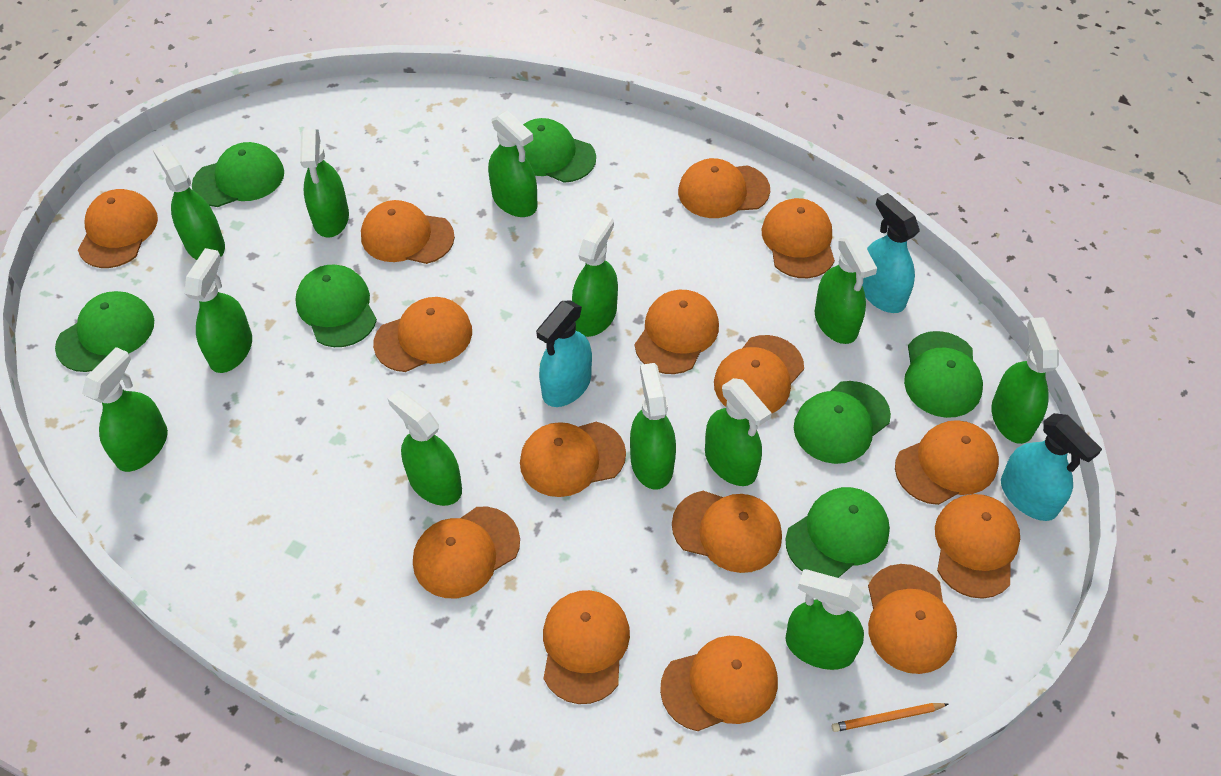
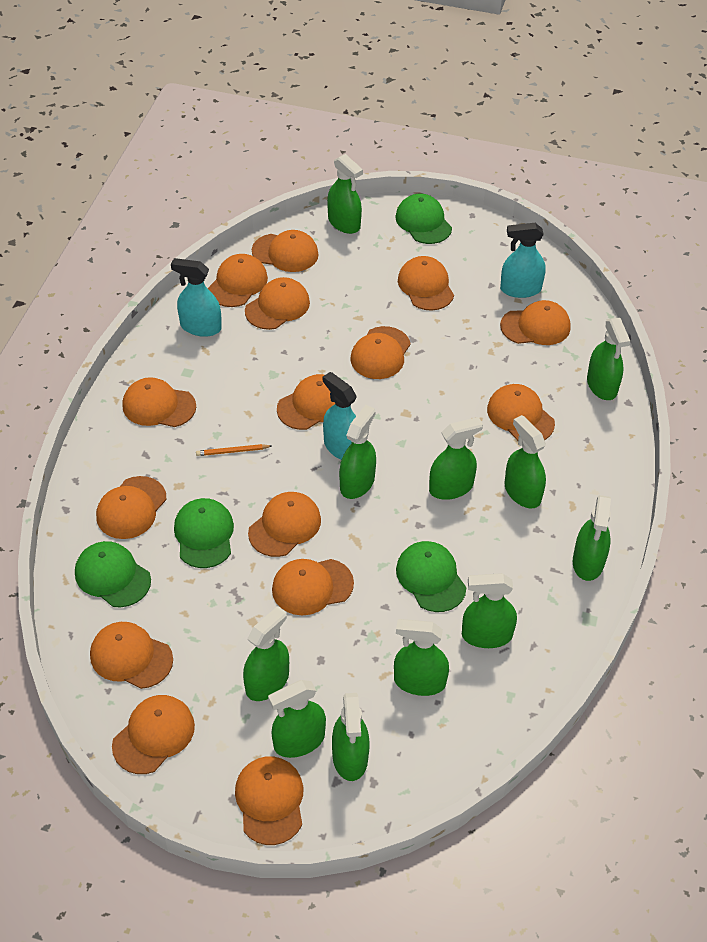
green cap: 7 -> 4
green spray bottle: 12 -> 11

